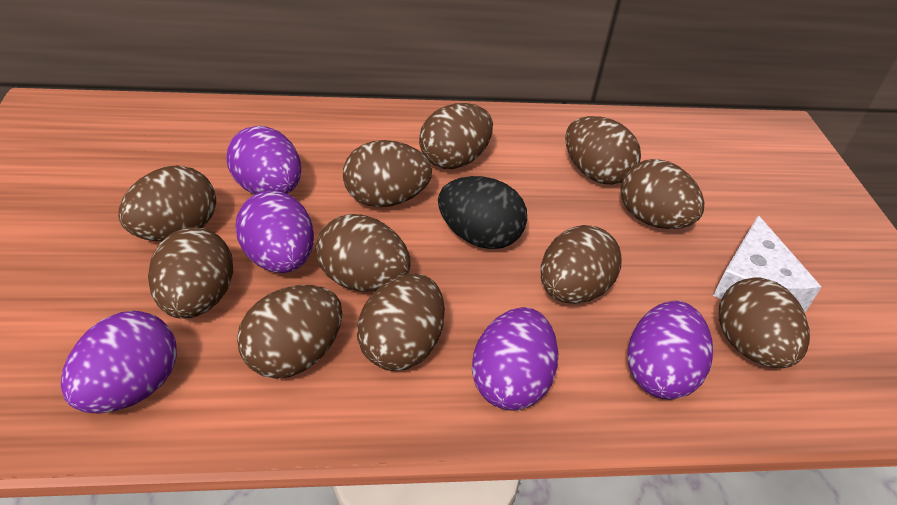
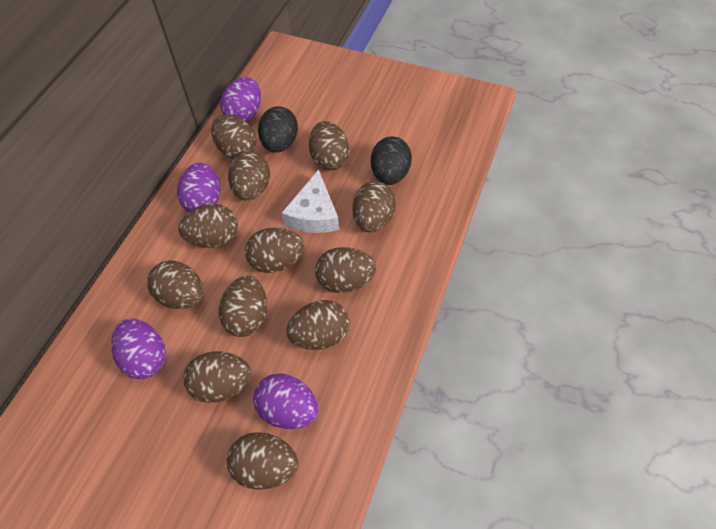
black egg: 1 -> 2
brown egg: 11 -> 12
purple egg: 5 -> 4

